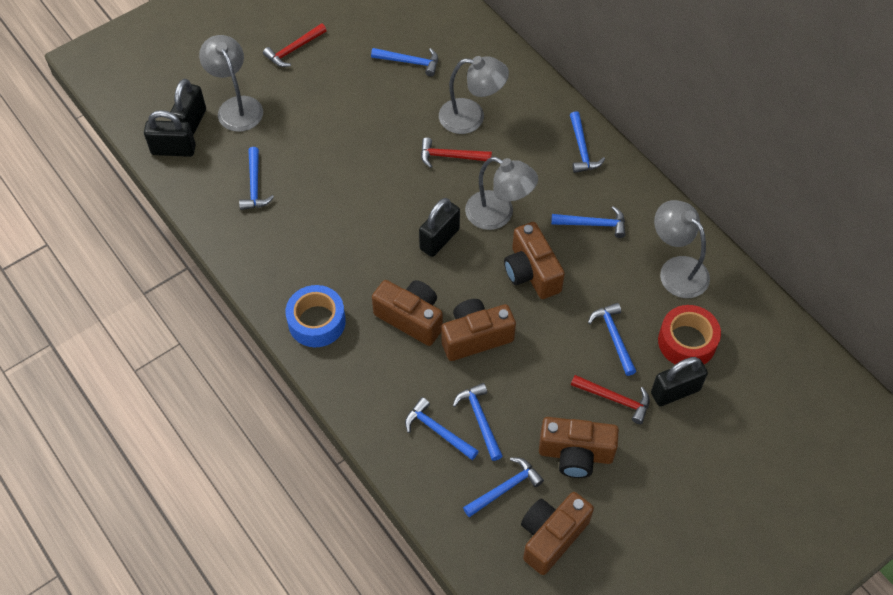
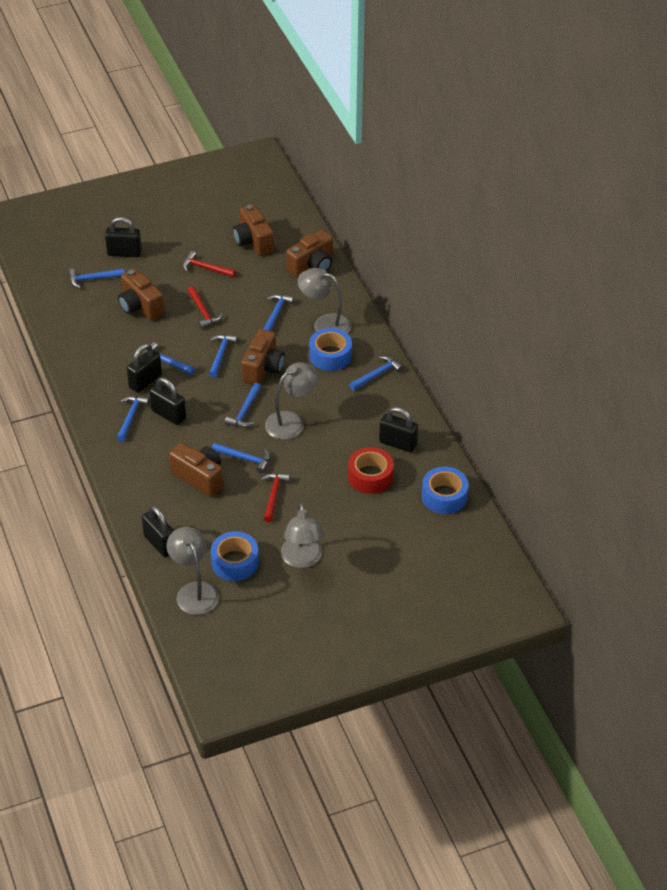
black padlock: 4 -> 5
blue tape: 1 -> 3

